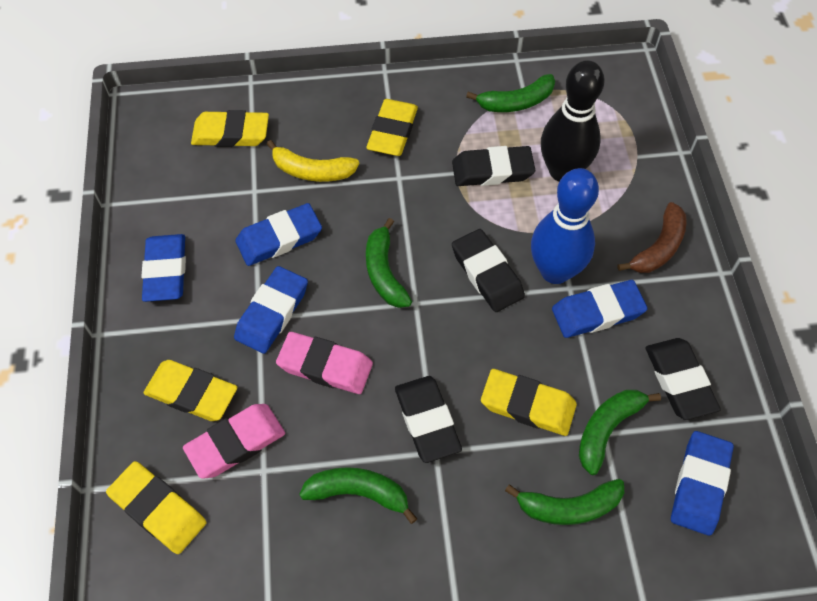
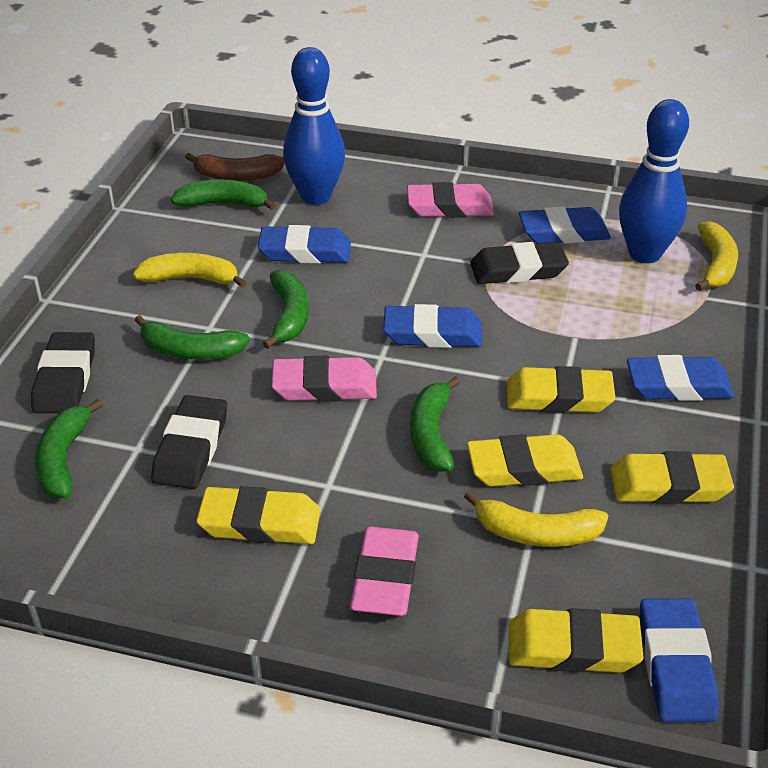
black bowling pin: 1 -> 0
black eraser: 4 -> 3
blue bowling pin: 1 -> 2
pink eraser: 2 -> 3
yellow banana: 1 -> 3

